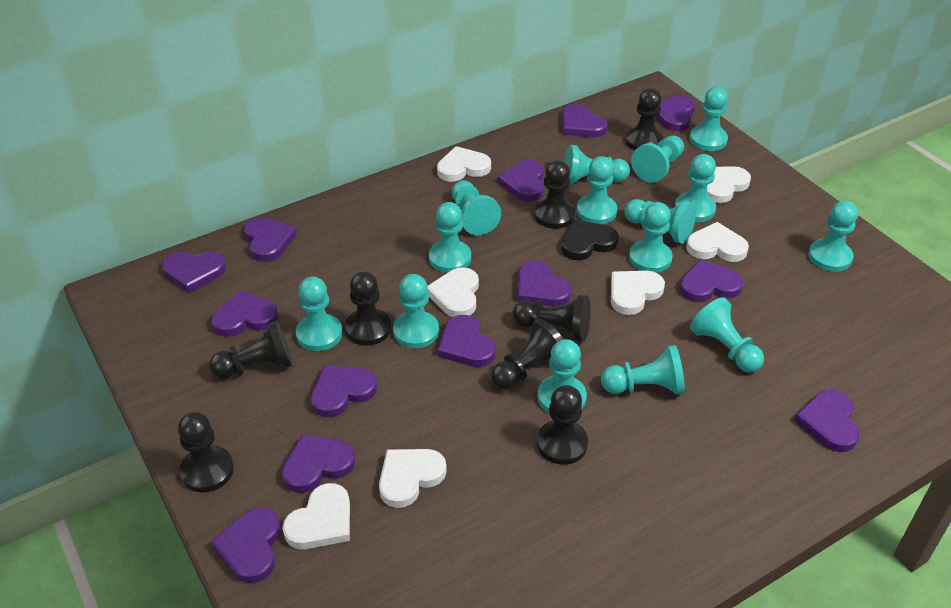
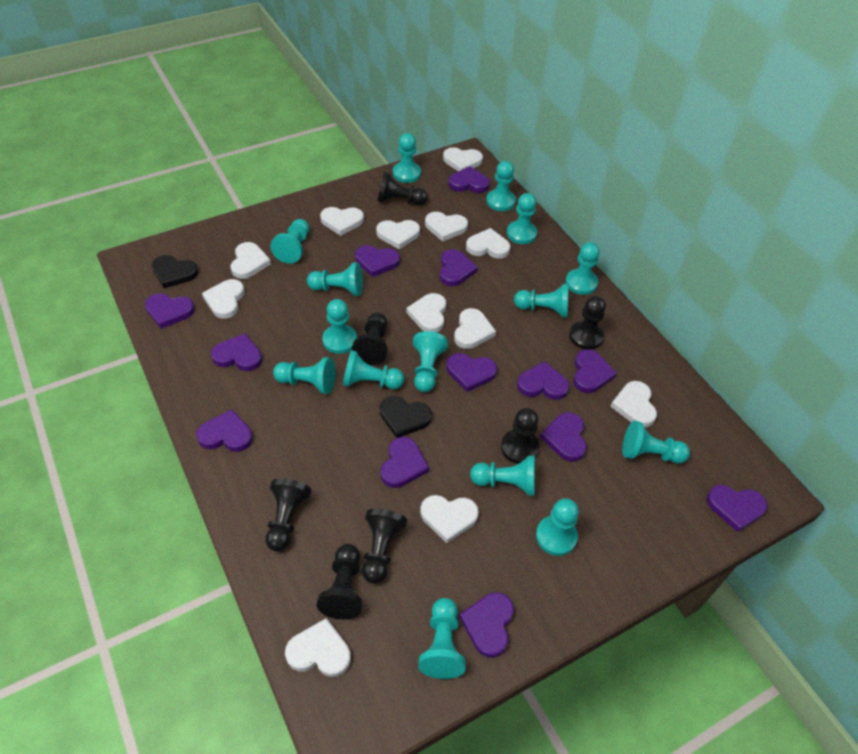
black heart: 1 -> 2
black pawn: 8 -> 7
white heart: 7 -> 12

